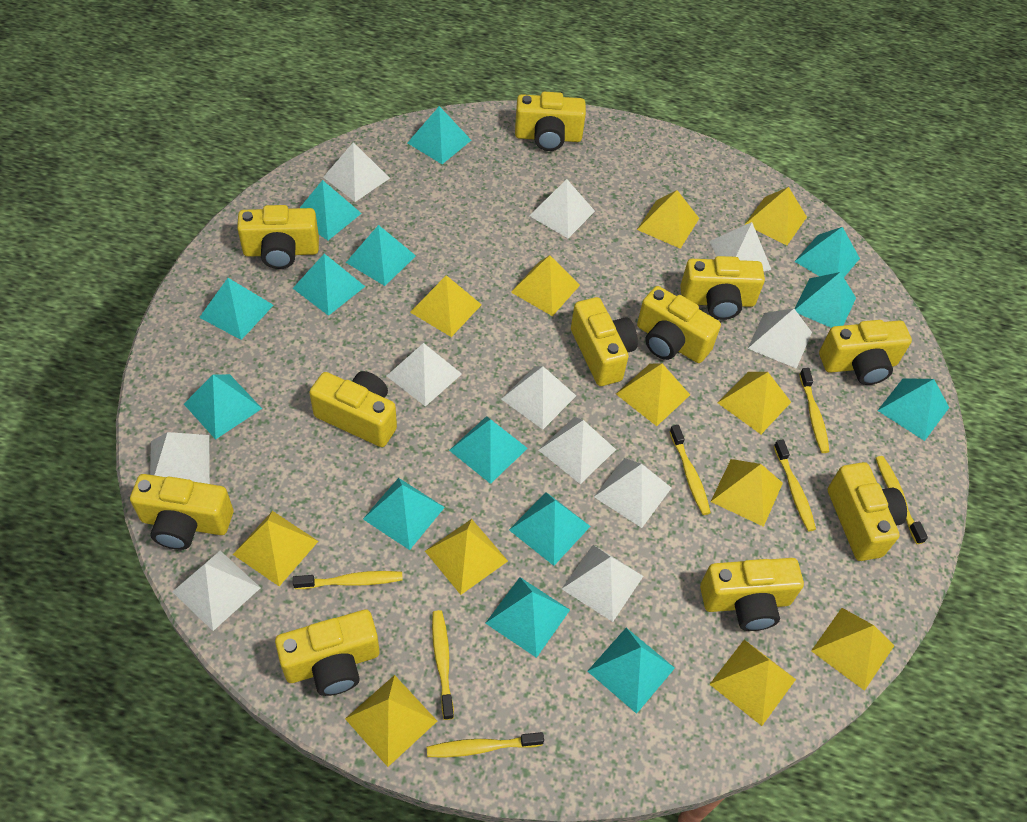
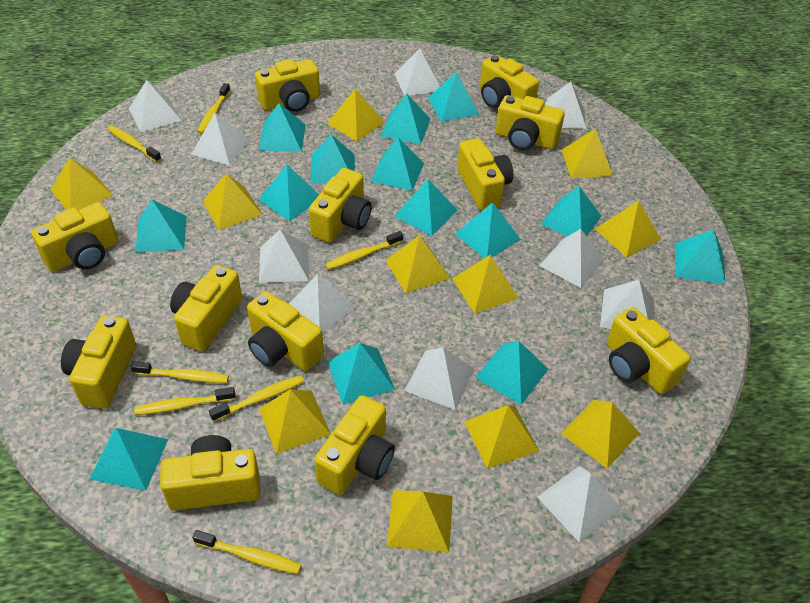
white pyramid: 11 -> 10
yellow camera: 11 -> 12
yellow pyramid: 12 -> 11

